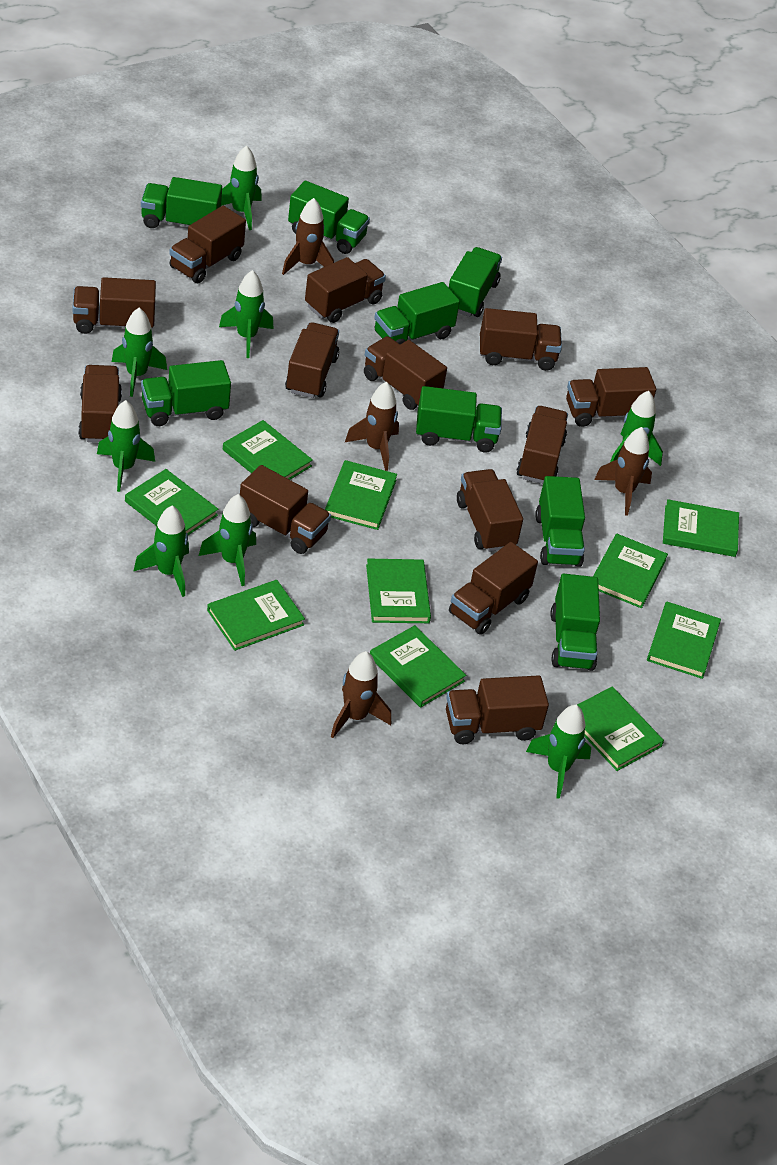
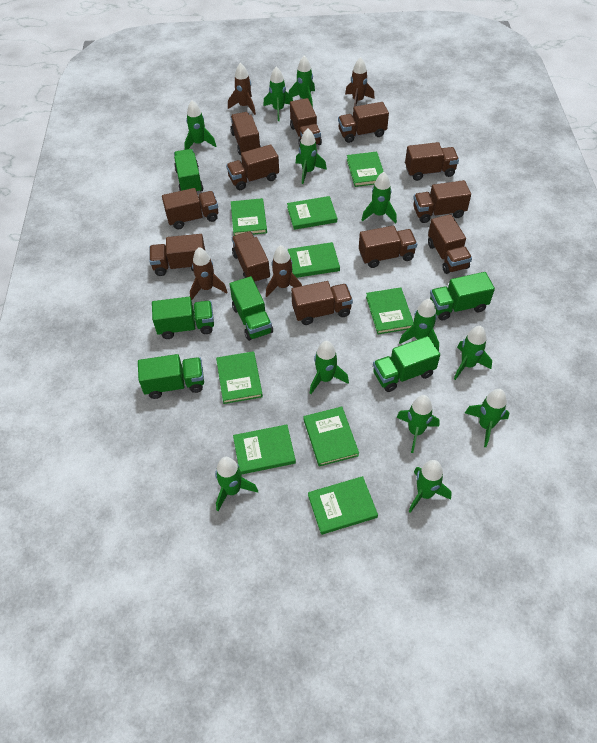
brown truck: 13 -> 12
green book: 10 -> 9
green rocket: 8 -> 12
green truck: 8 -> 6

